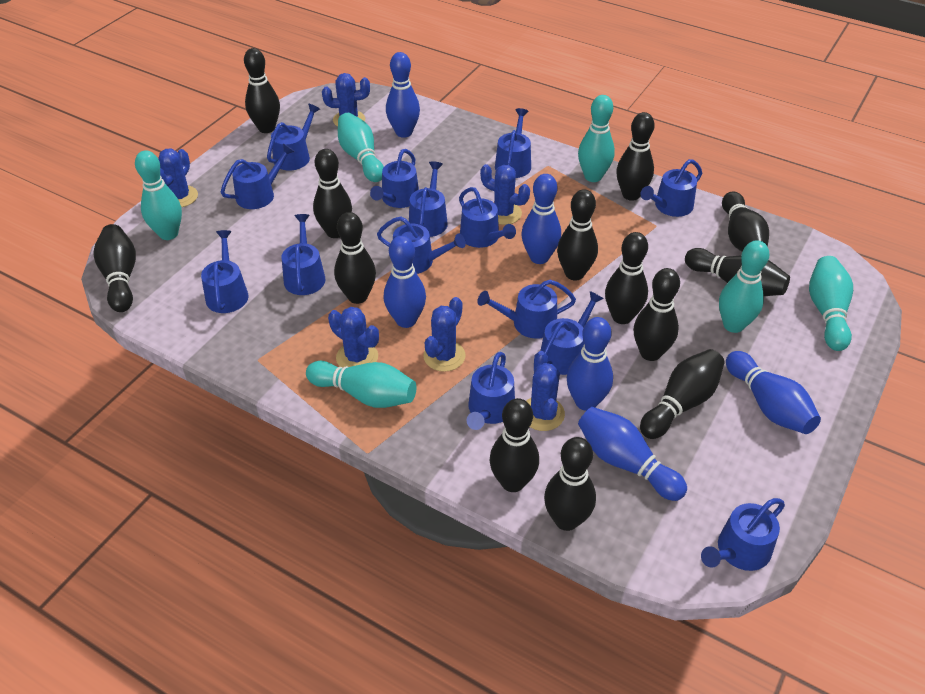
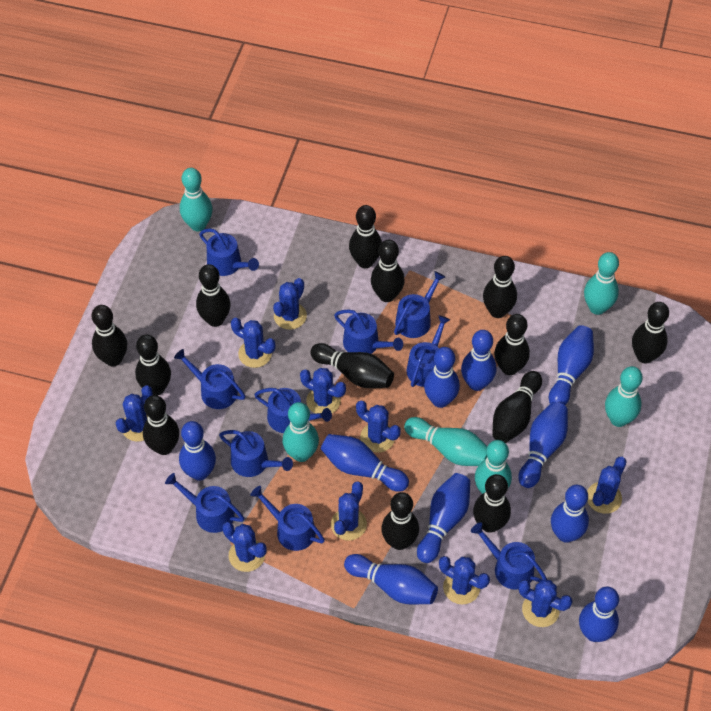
blue bowling pin: 6 -> 10
blue cactus: 6 -> 10
blue watering can: 14 -> 10

